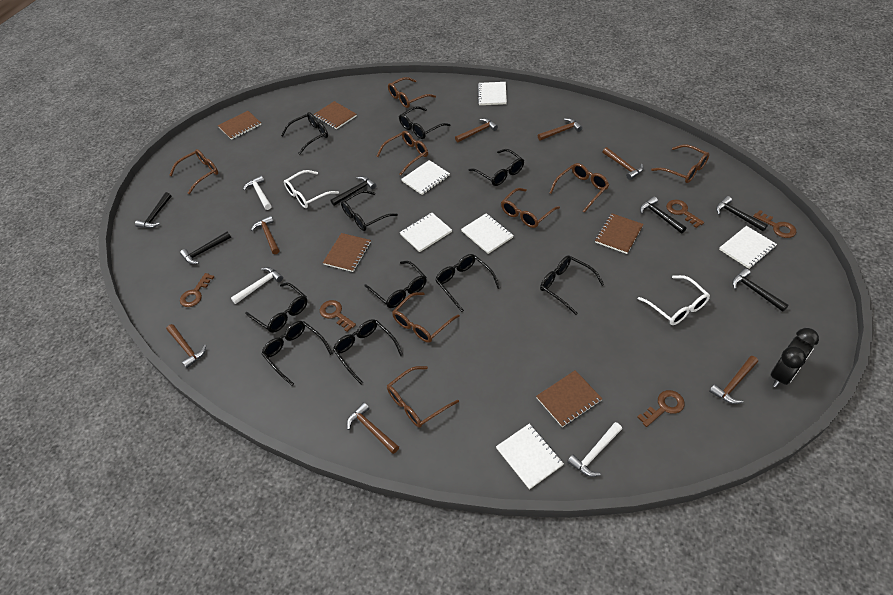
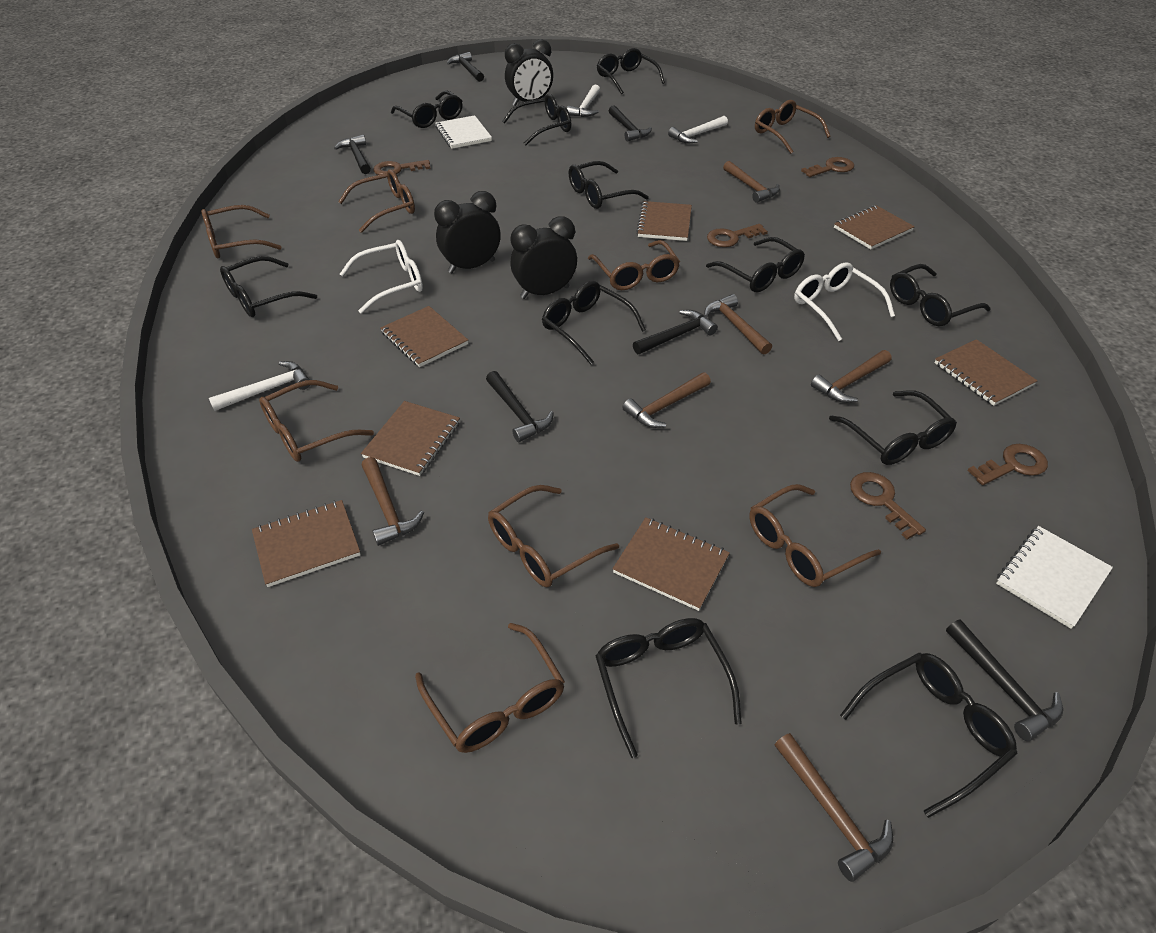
black clock: 1 -> 3
black glasses: 10 -> 11
brown hammer: 7 -> 6
brown notebook: 5 -> 7
white notebook: 6 -> 2

